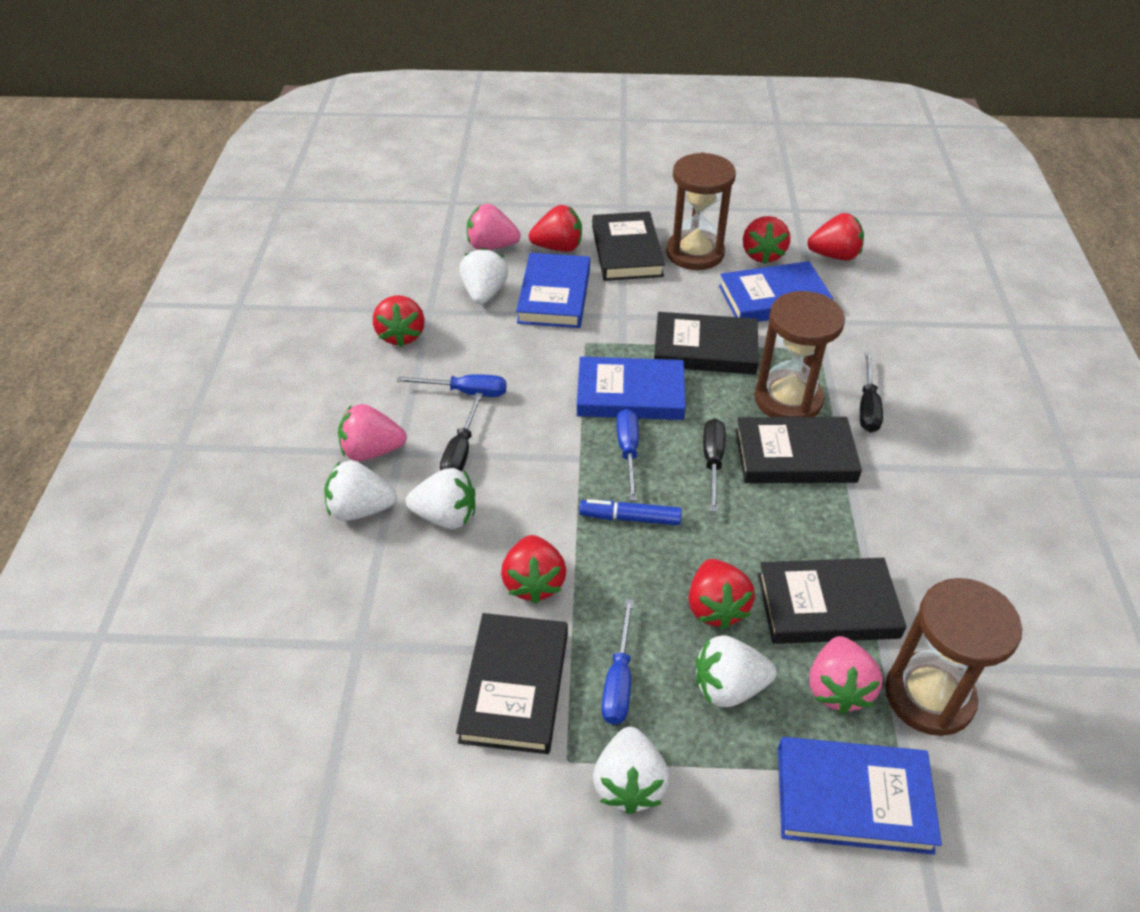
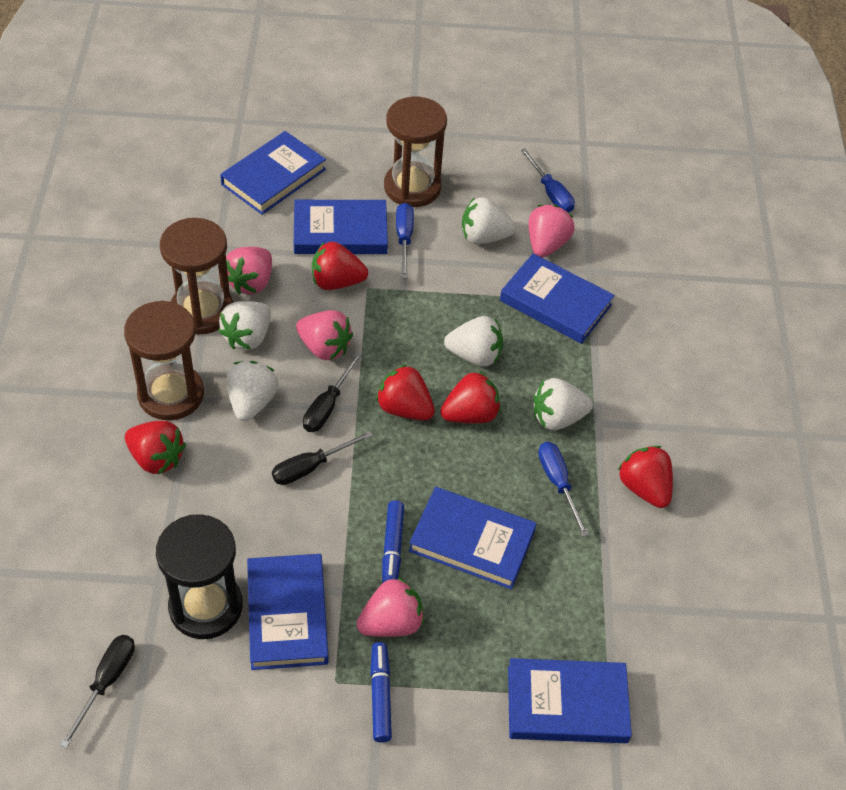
black book: 5 -> 0
black hourglass: 0 -> 1
blue book: 4 -> 6
blue marker: 1 -> 2
pink strawberry: 3 -> 4
red strawberry: 6 -> 5

